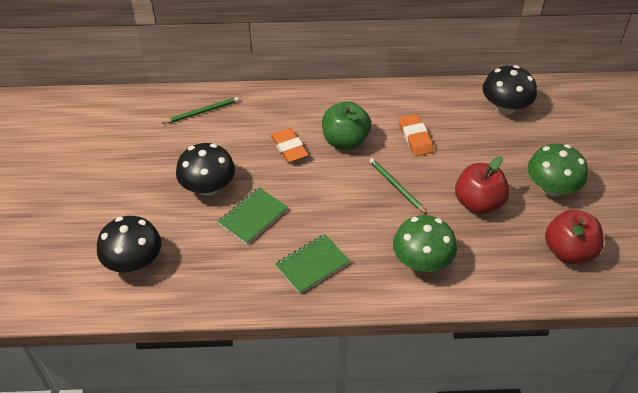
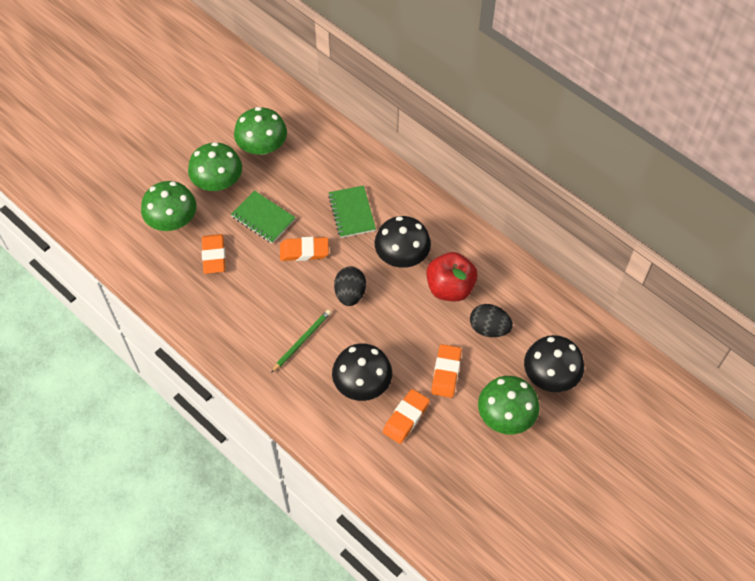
black egg: 0 -> 2
green apple: 1 -> 0
green mushroom: 2 -> 4
green pencil: 2 -> 1
orange eraser: 2 -> 4
red apple: 2 -> 1

